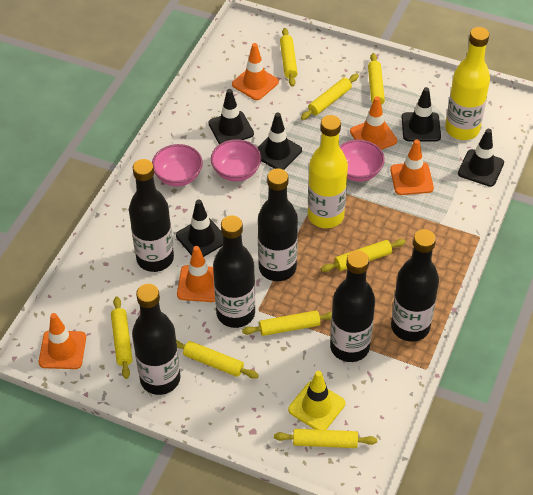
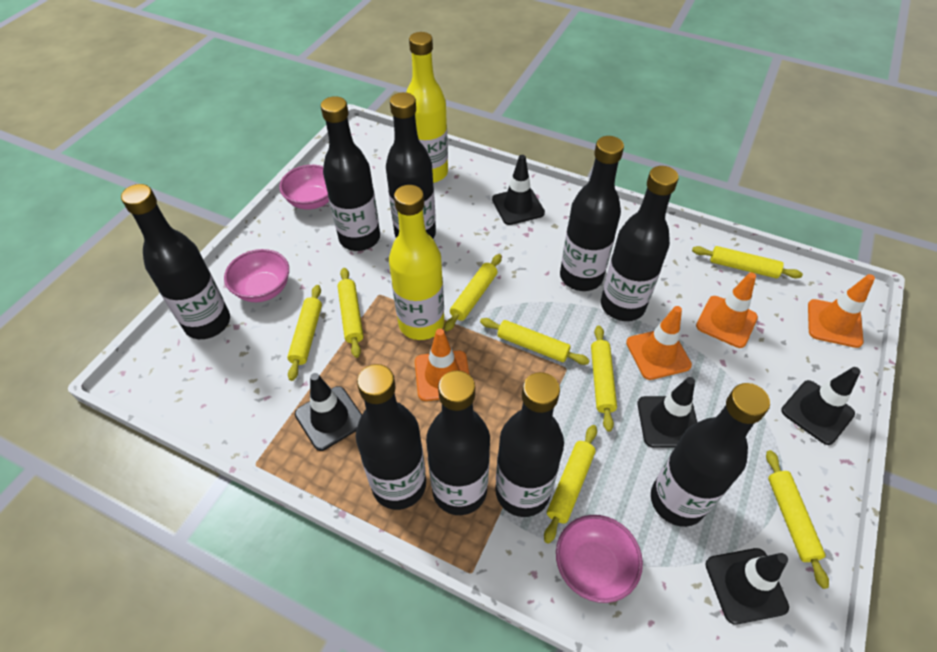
black bottle: 6 -> 9
orange traffic cone: 5 -> 4
yellow traffic cone: 1 -> 0

